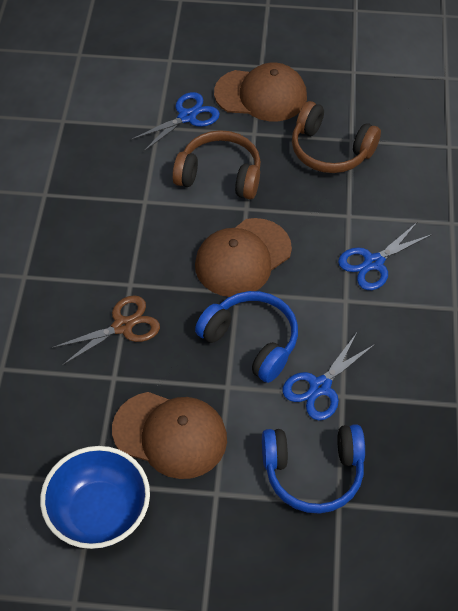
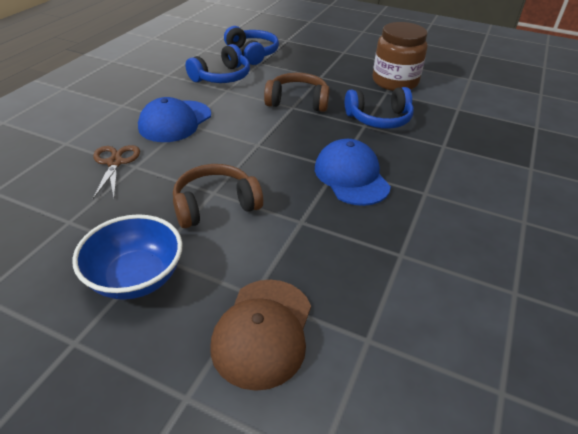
blue cap: 0 -> 2
blue headphones: 2 -> 3
blue scissors: 3 -> 0
brown cap: 3 -> 1
brown jar: 0 -> 1

